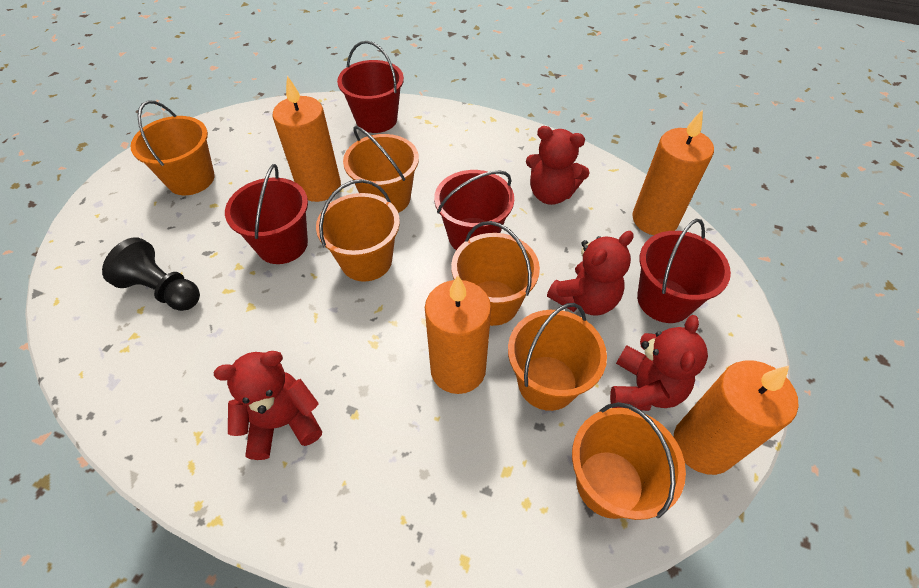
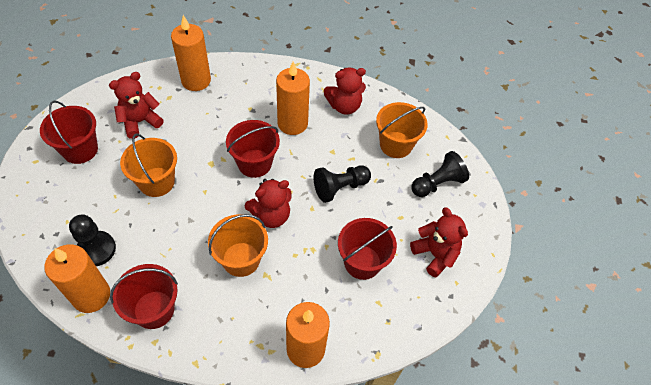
black pawn: 1 -> 3
orange bucket: 6 -> 3

